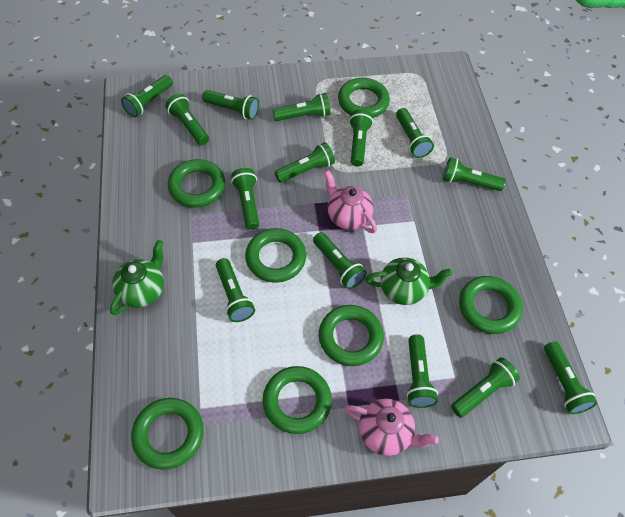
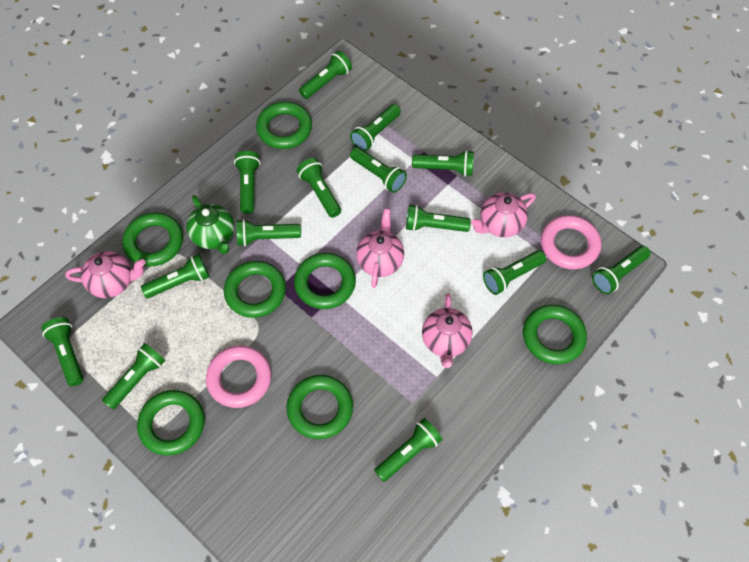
green teapot: 2 -> 1
pink ring: 0 -> 2
pink teapot: 2 -> 4

